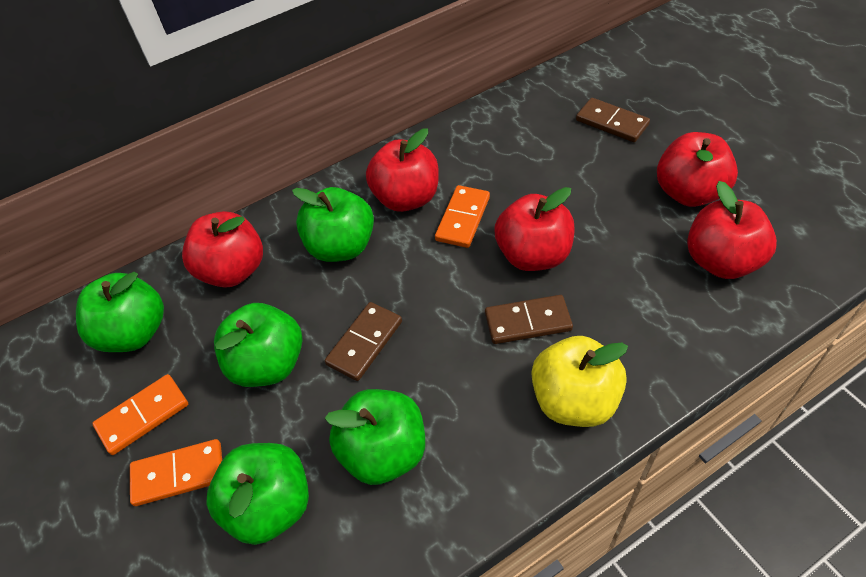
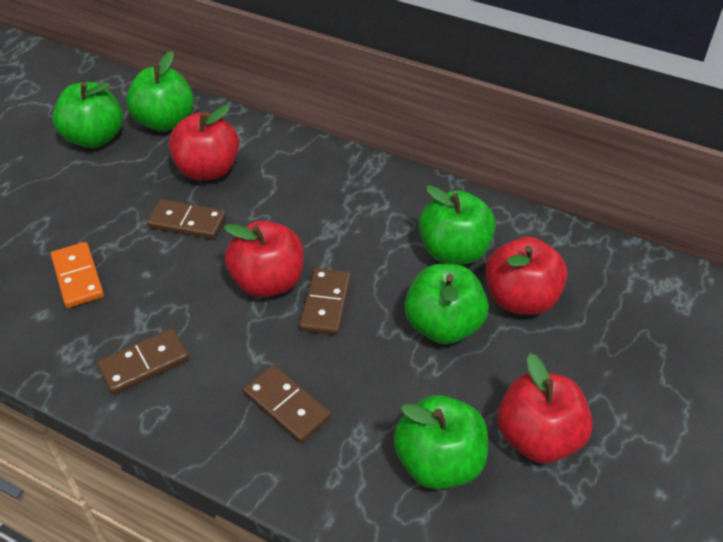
brown domino: 3 -> 4
orange domino: 3 -> 1
red apple: 5 -> 4
yellow apple: 1 -> 0

